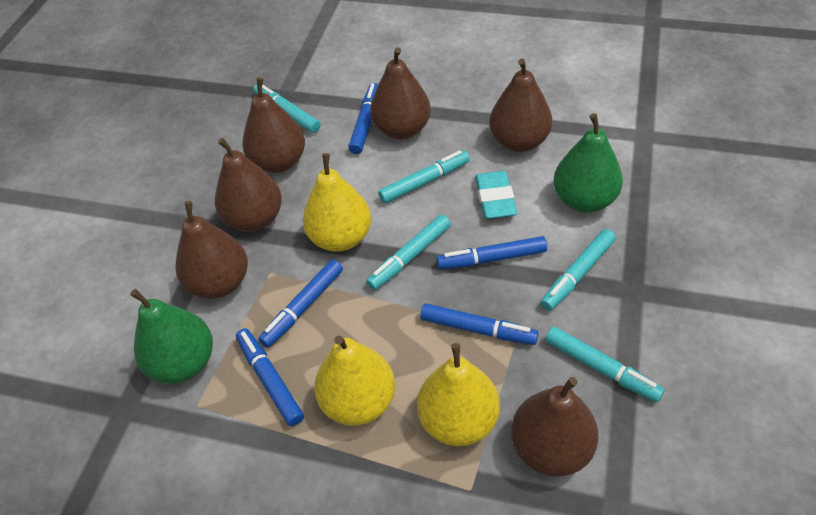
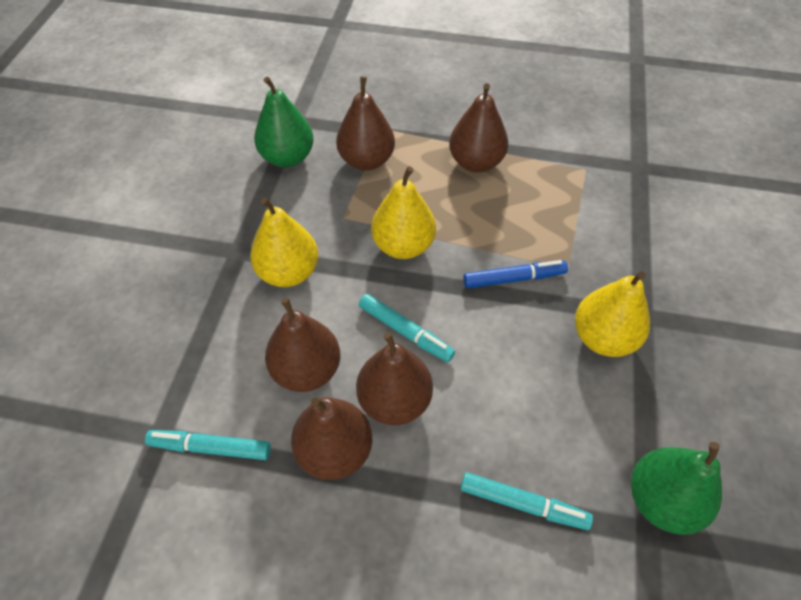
blue marker: 5 -> 1
brown pear: 6 -> 5
turquoise eraser: 1 -> 0
turquoise marker: 5 -> 3

